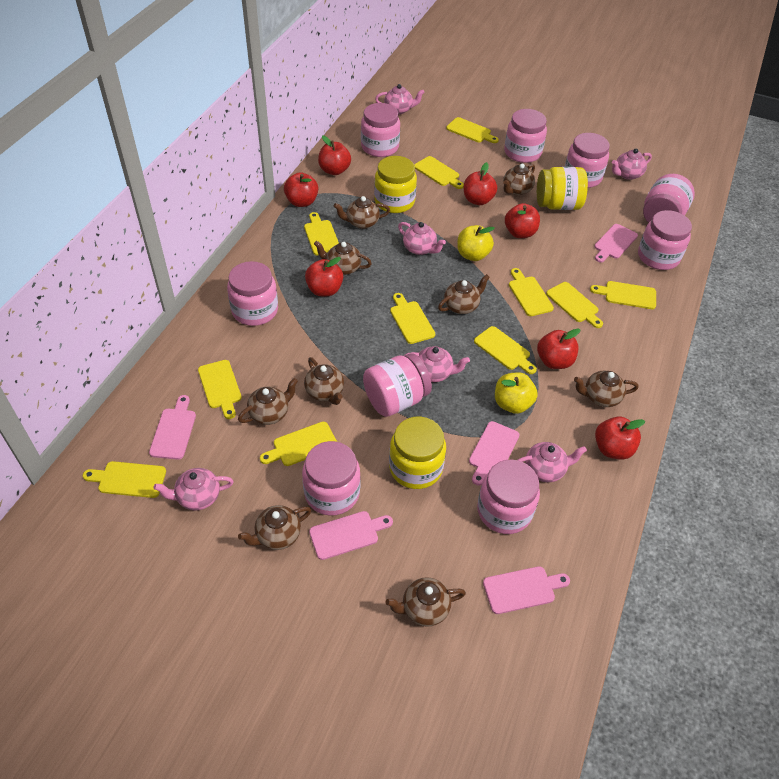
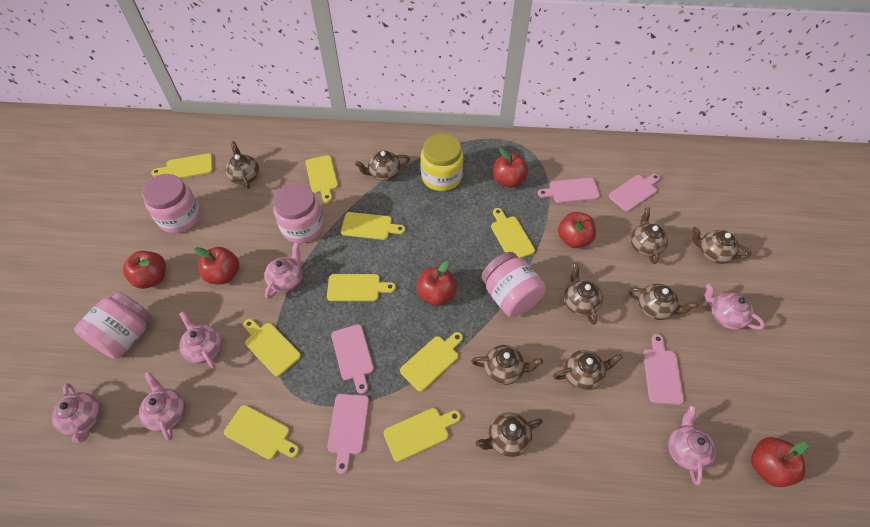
pink jar: 9 -> 4
red apple: 7 -> 6
yellow apple: 2 -> 0
yellow cutting board: 11 -> 9
yellow jar: 3 -> 1

